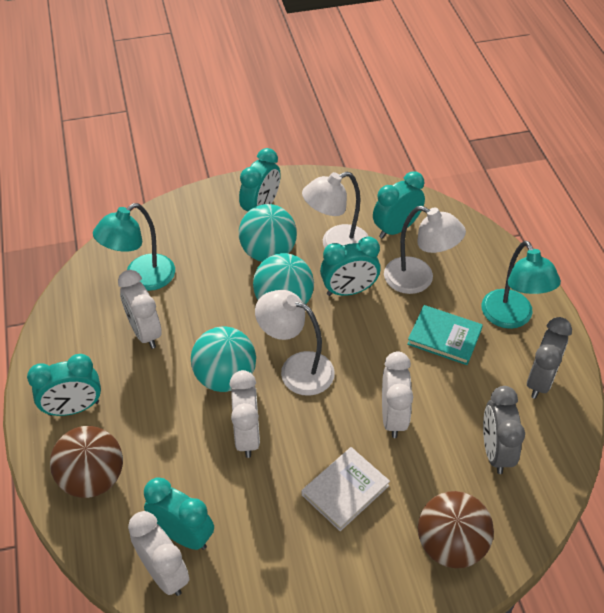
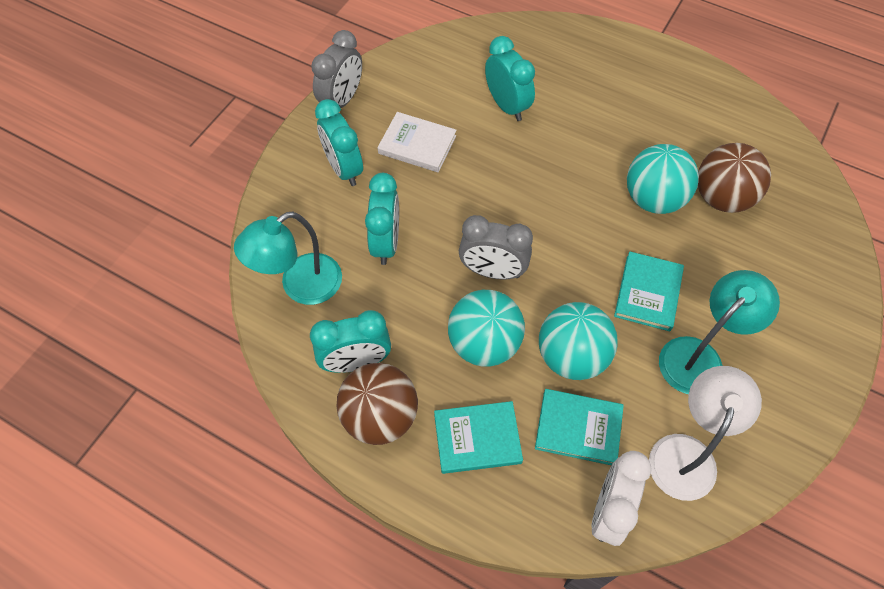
turquoise book: 1 -> 3
turquoise clock: 5 -> 4
white clock: 4 -> 1
white lamp: 3 -> 1

